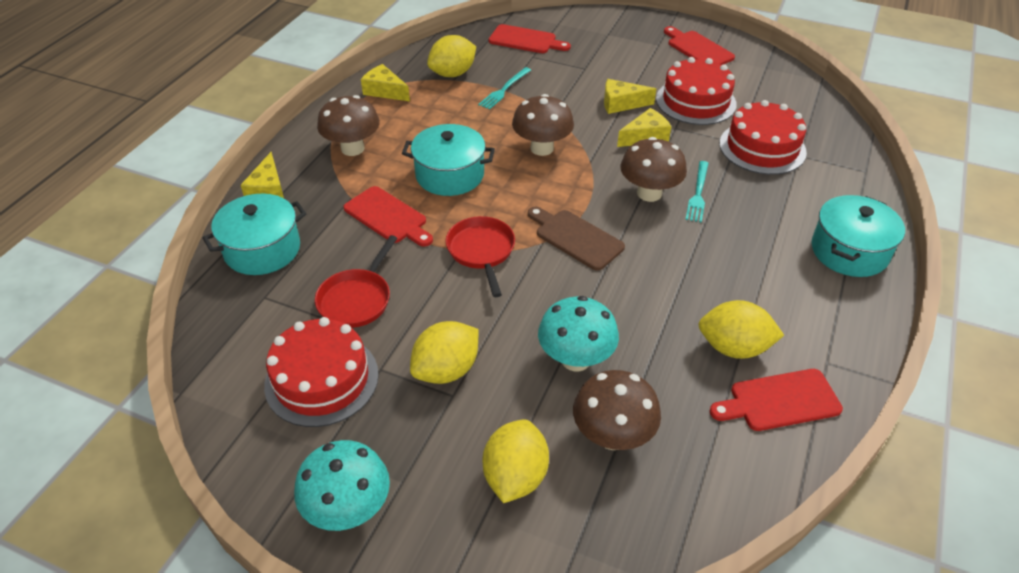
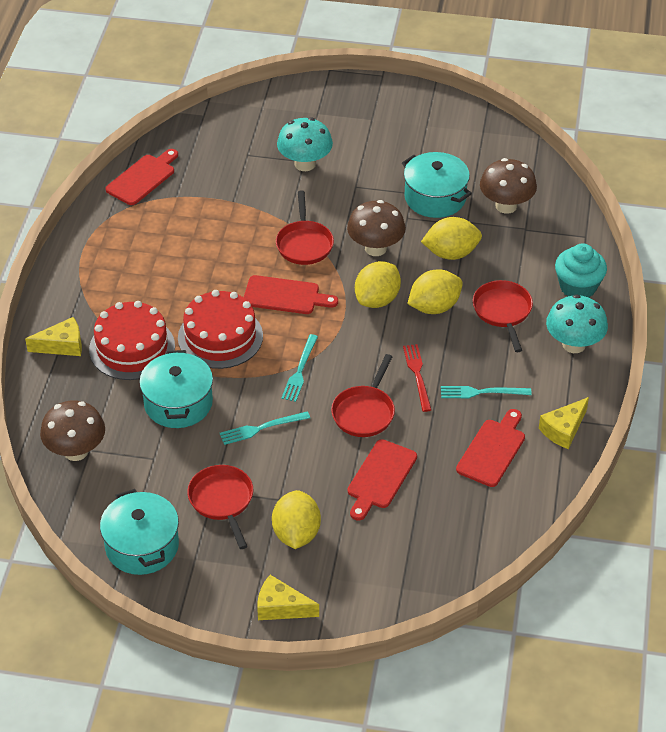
brown cutting board: 1 -> 0
brown mushroom: 4 -> 3
red cake: 3 -> 2
red fork: 0 -> 1
red pan: 2 -> 4
turquoise cupcake: 0 -> 1
turquoise fork: 2 -> 3
yellow cheese: 4 -> 3

